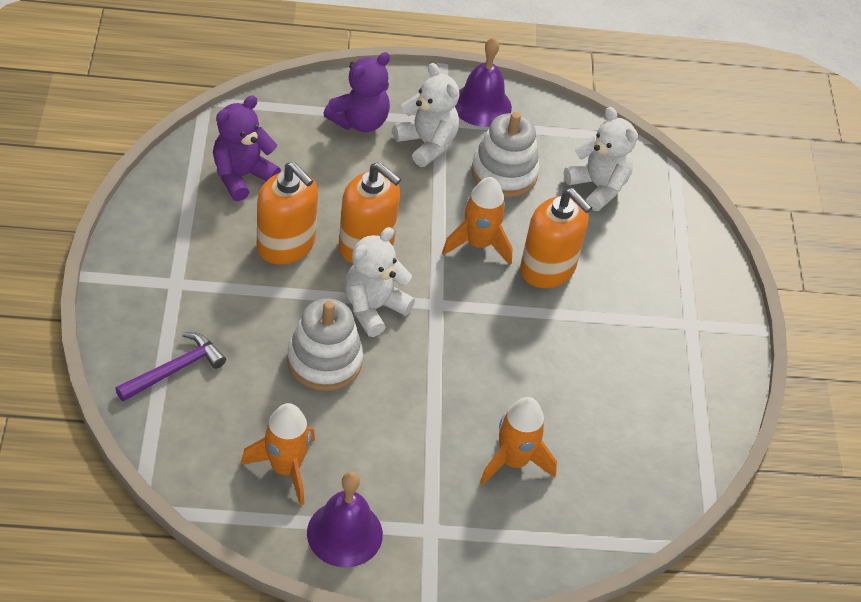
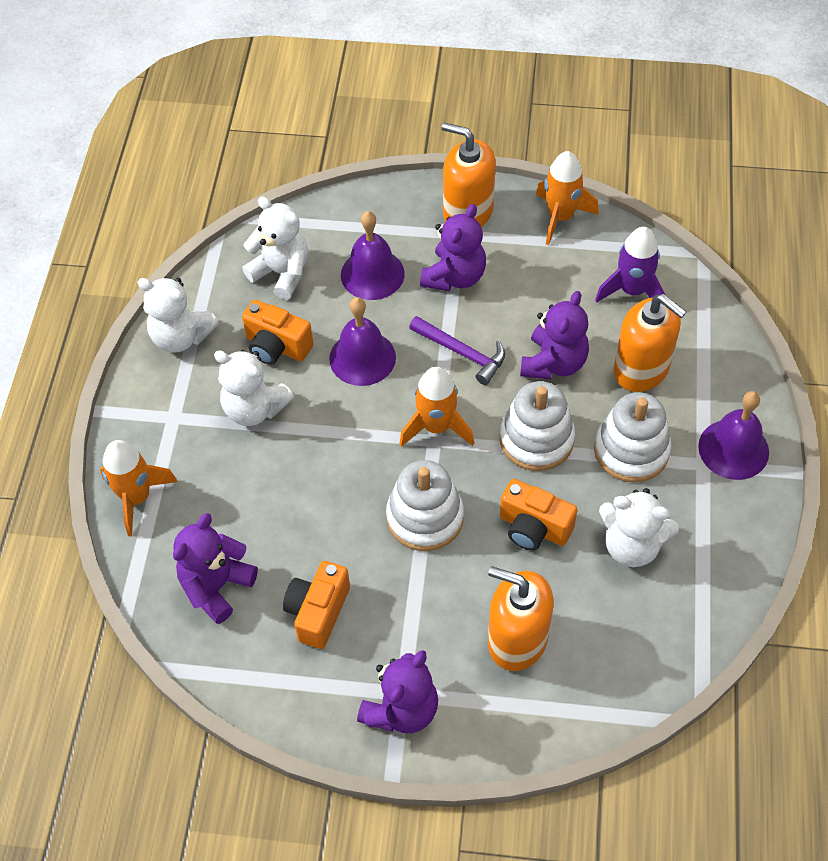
orange camera: 0 -> 3
purple bell: 2 -> 3
purple rocket: 0 -> 1
purple teddy bear: 2 -> 4
white stacking toy: 2 -> 3
white teddy bear: 3 -> 4

